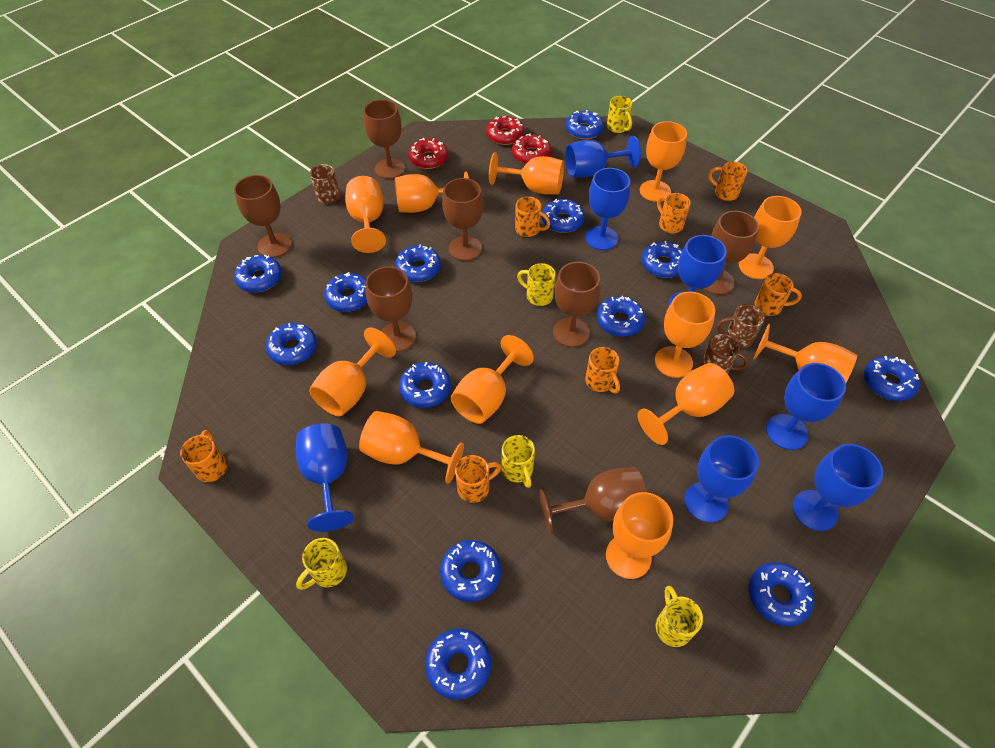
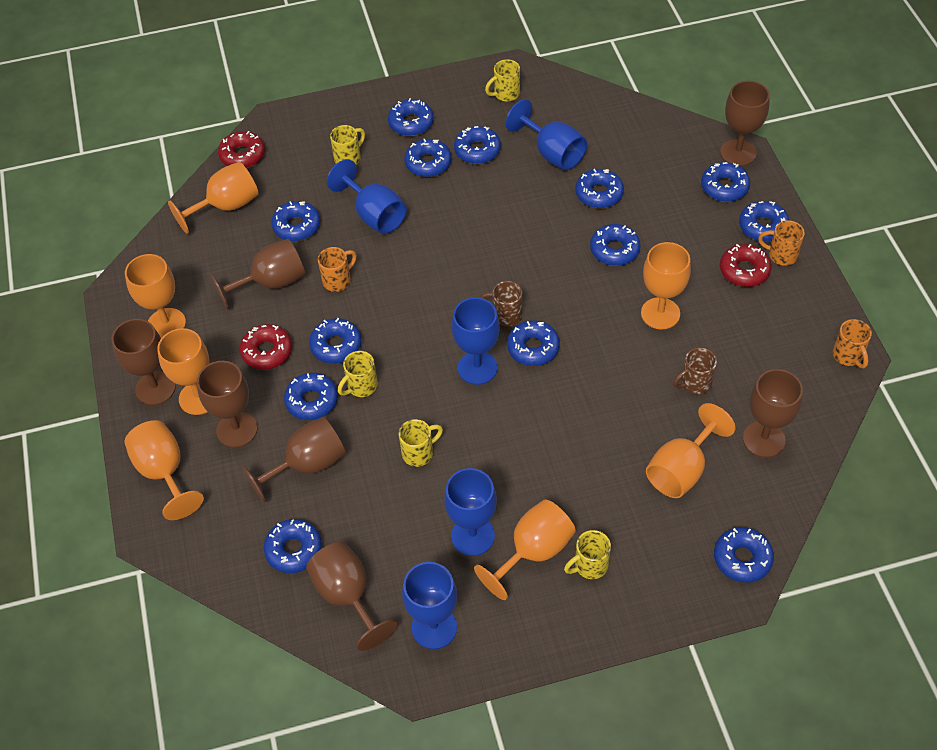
blue goblet: 7 -> 5
brown mug: 3 -> 2
orange goblet: 12 -> 7
orange mug: 7 -> 3

